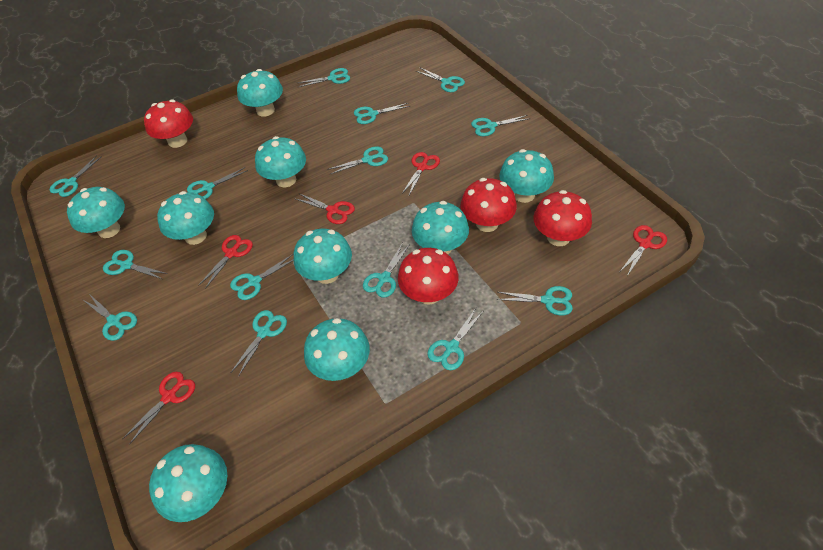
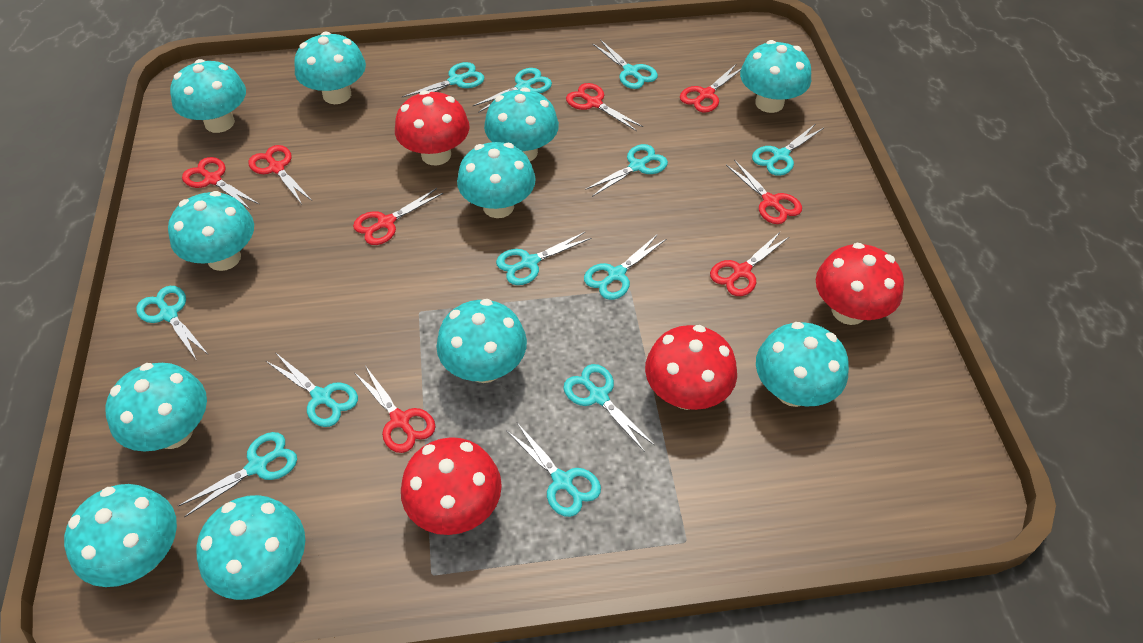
red scissors: 5 -> 8
turquoise mushroom: 9 -> 11
turquoise scissors: 14 -> 12

